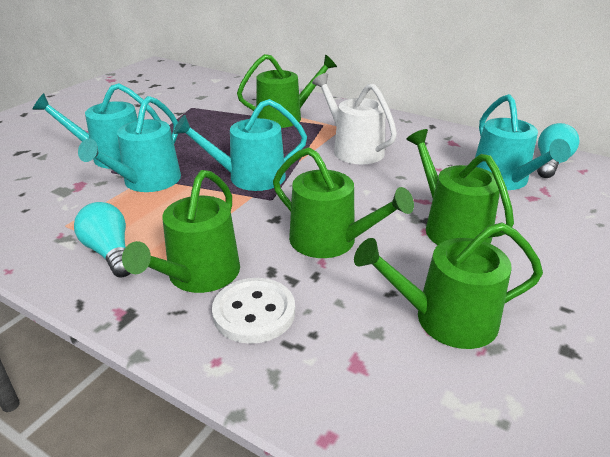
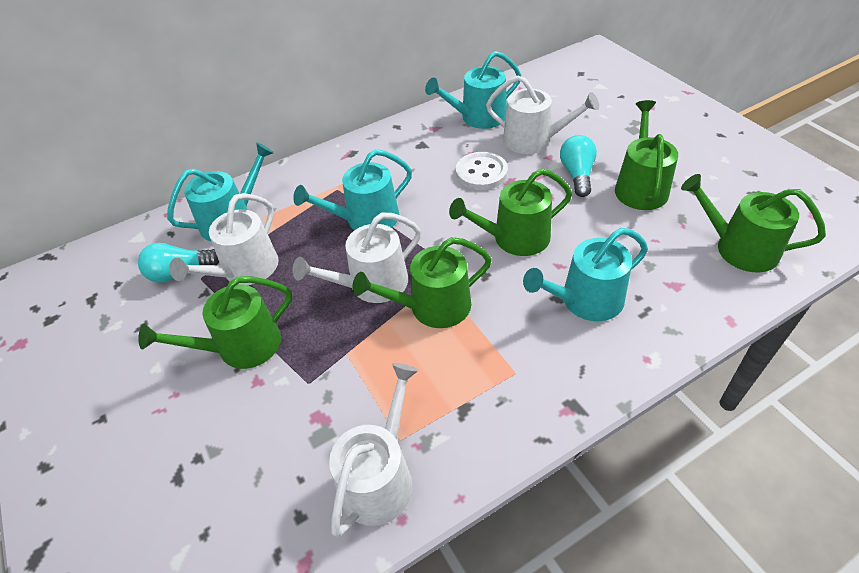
white watering can: 1 -> 4

